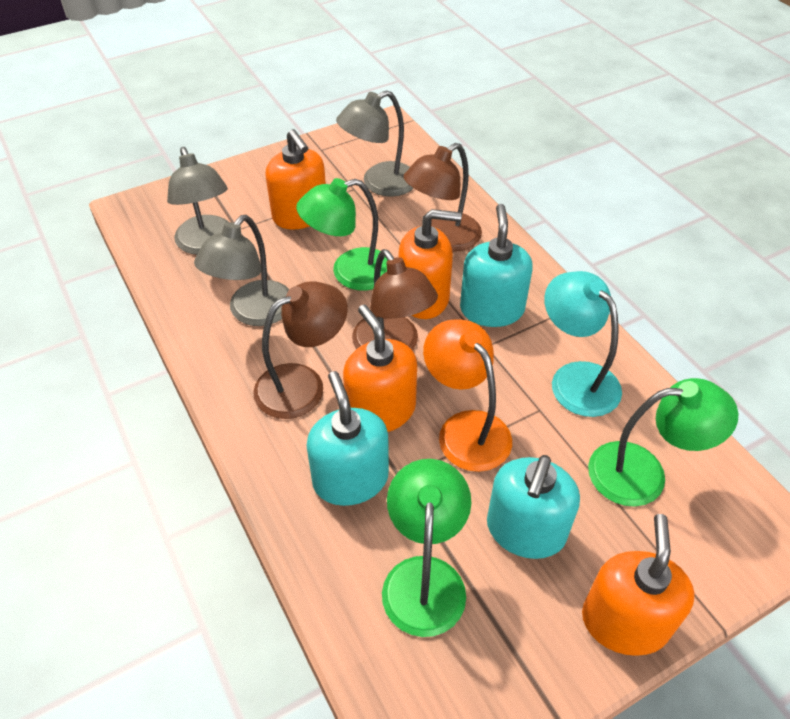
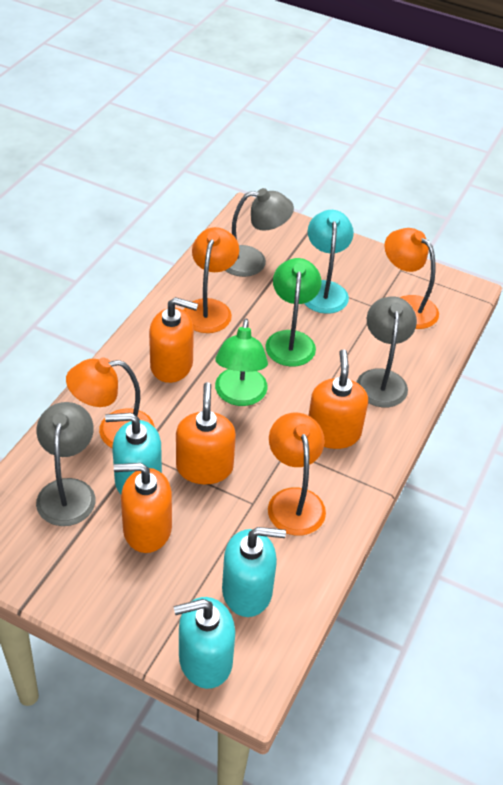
brown lamp: 3 -> 0
green lamp: 3 -> 2
orange lamp: 1 -> 4

